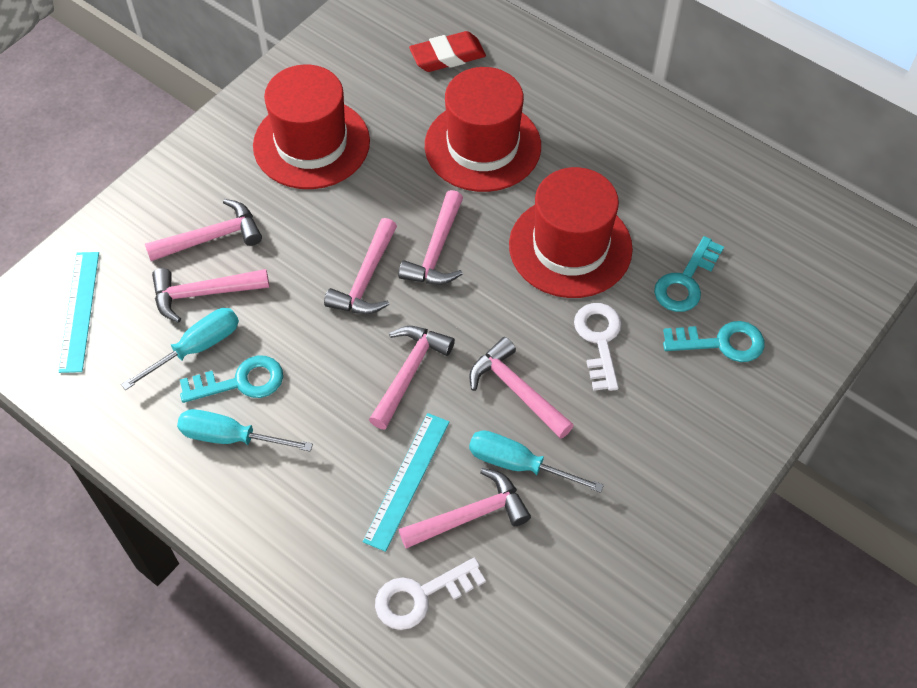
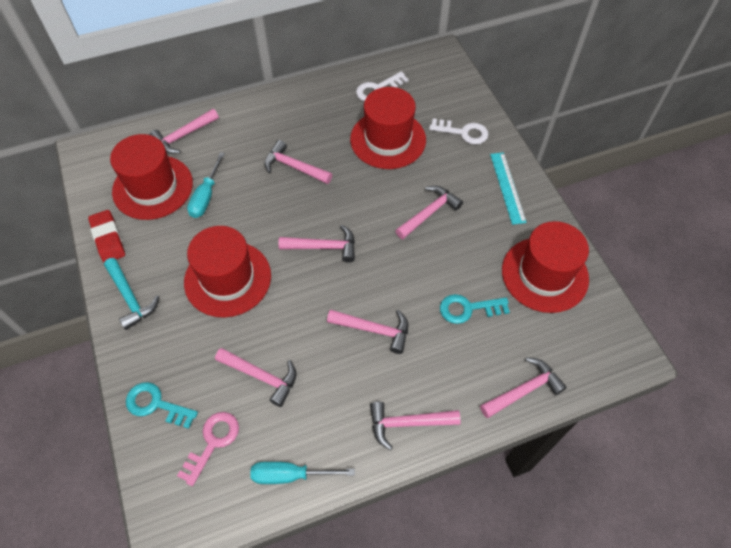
pink hammer: 7 -> 8
pink key: 0 -> 1
red hat: 3 -> 4
turquoise hammer: 0 -> 1
turquoise key: 3 -> 2
turquoise ruler: 2 -> 1
turquoise screwdriver: 3 -> 2

